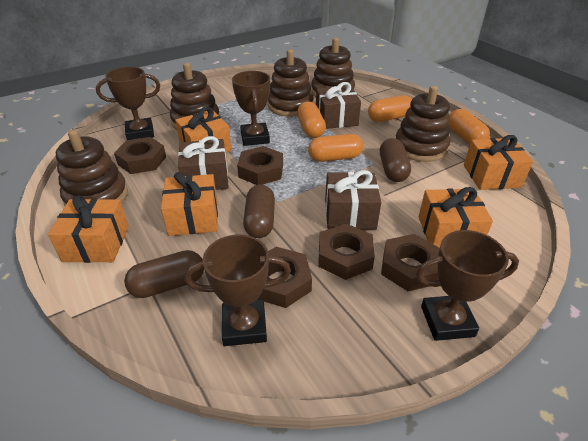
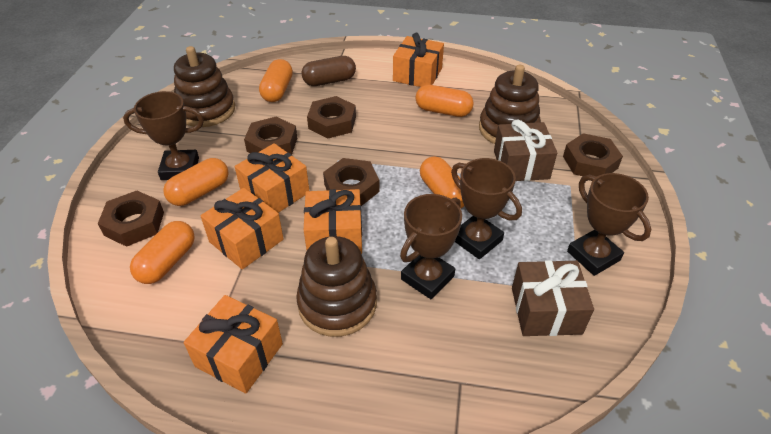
brown capsule: 3 -> 1
brown gift: 3 -> 2
brown stacking toy: 5 -> 3
orange capsule: 4 -> 5

